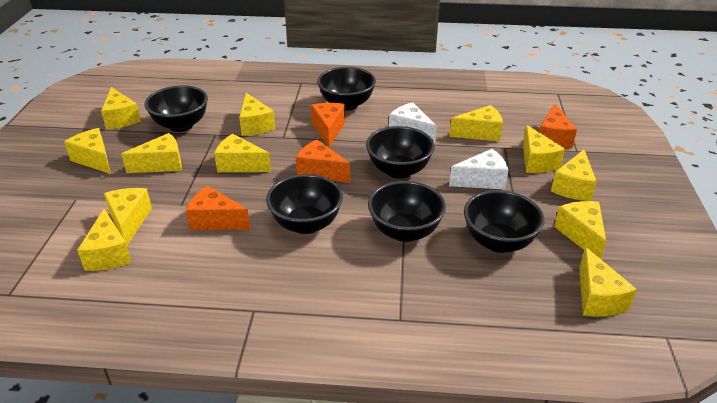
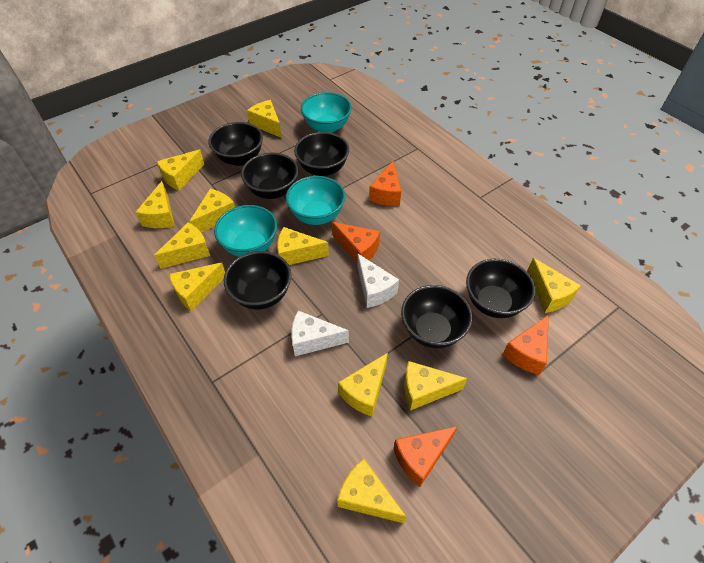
turquoise bowl: 0 -> 3
yellow cheese: 12 -> 11

